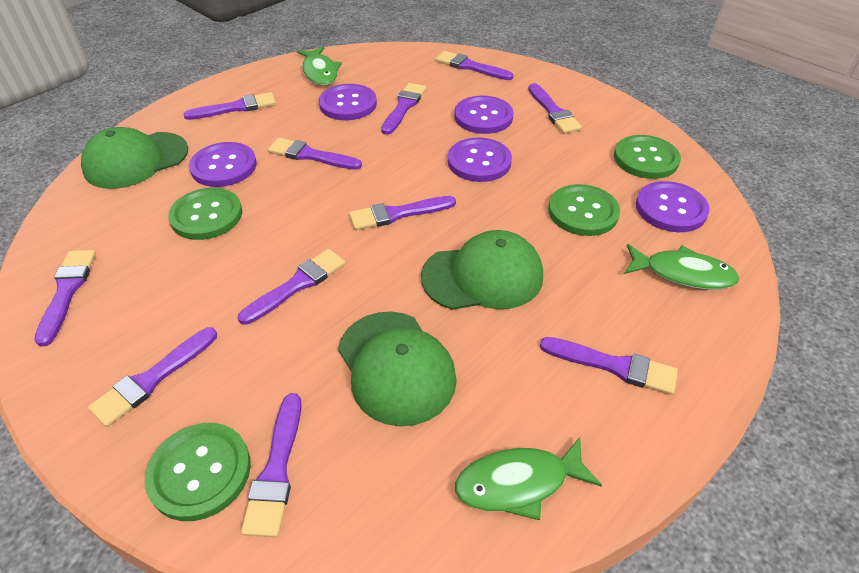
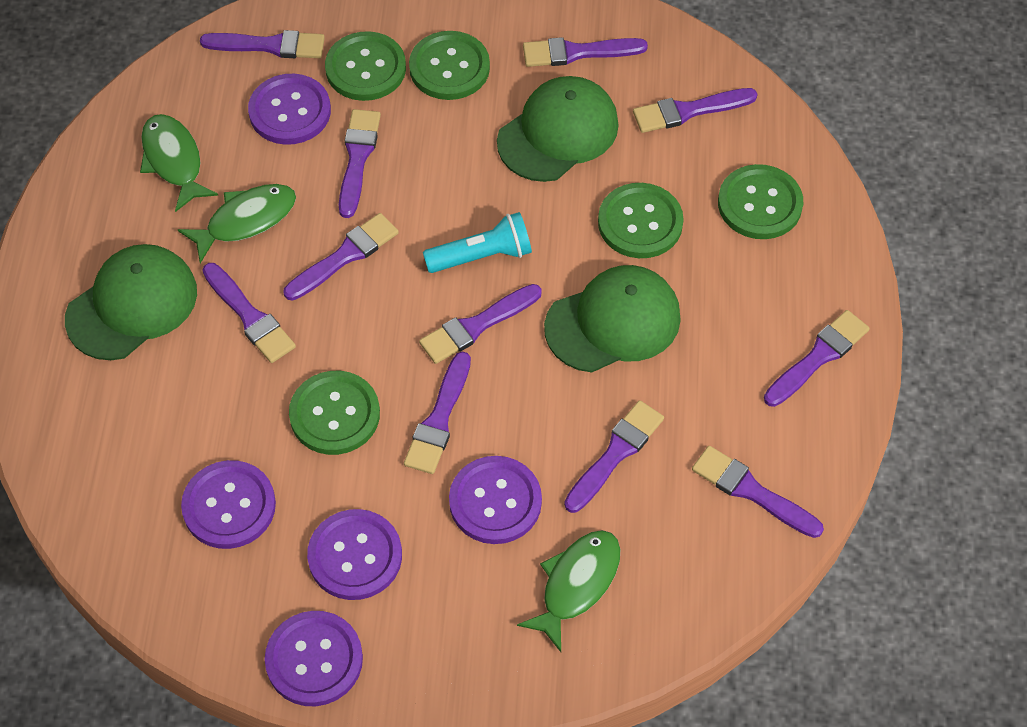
green button: 4 -> 5
turquoise flashlight: 0 -> 1

